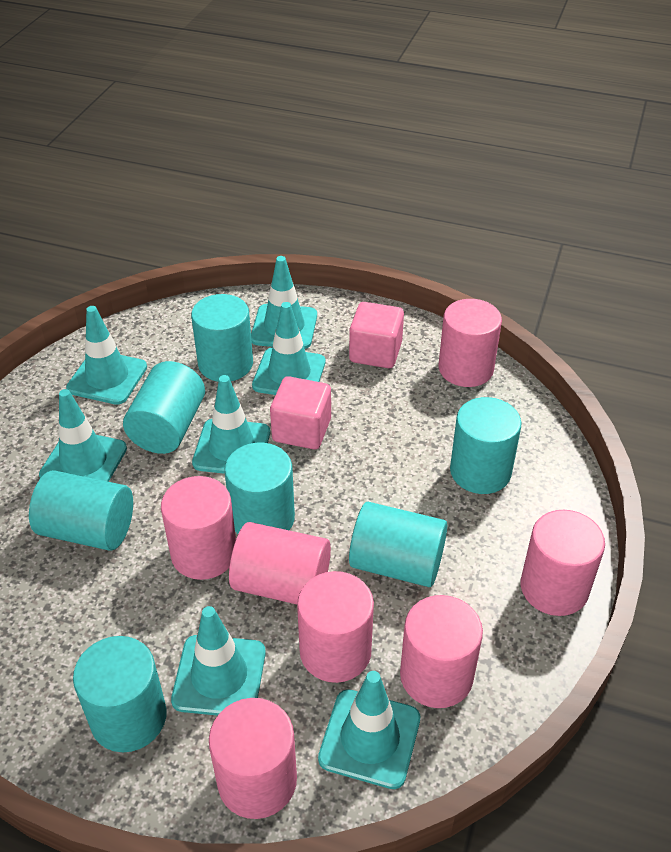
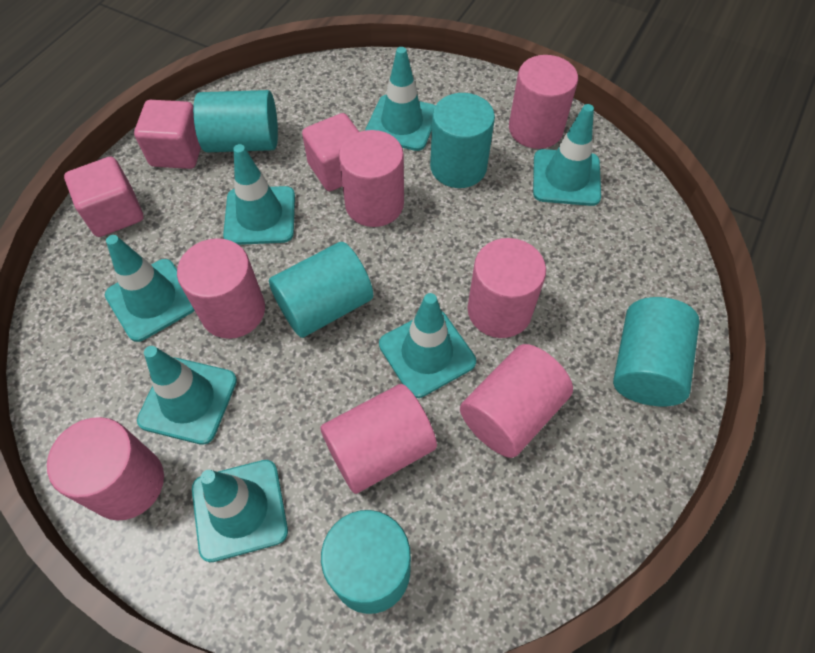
pink cube: 2 -> 3
turquoise cylinder: 7 -> 5

